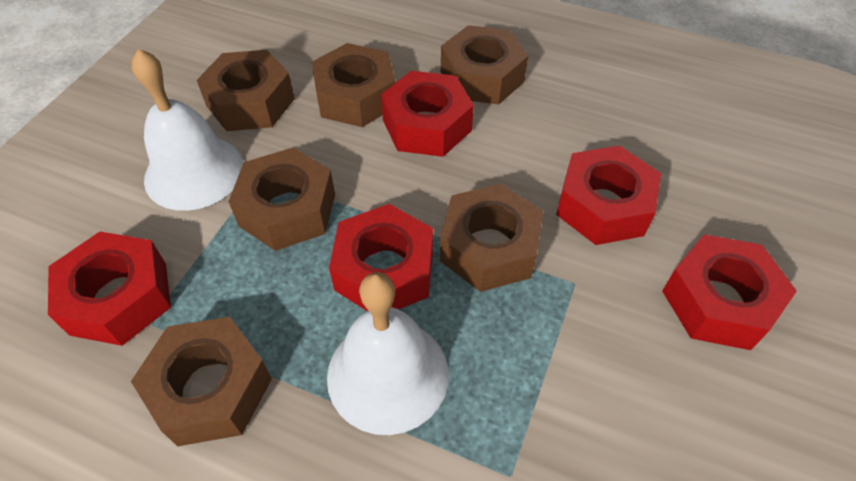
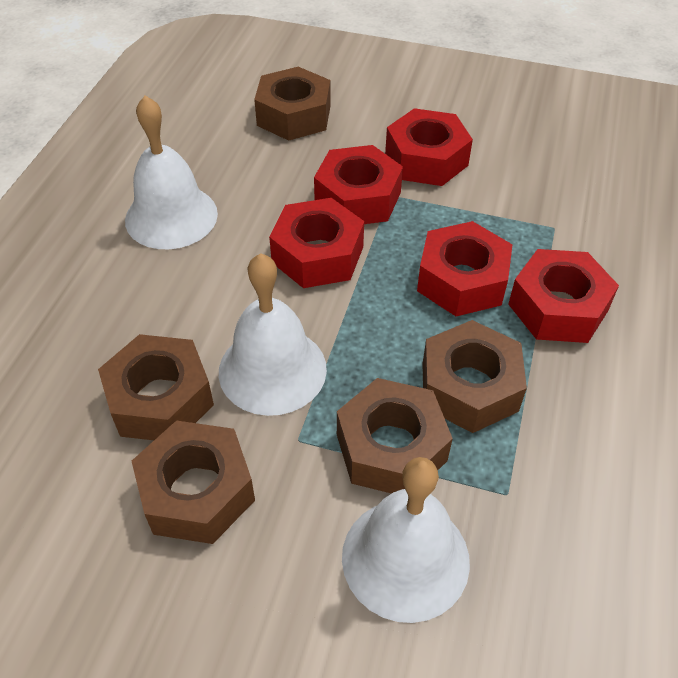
brown nut: 6 -> 5
white bell: 2 -> 3

